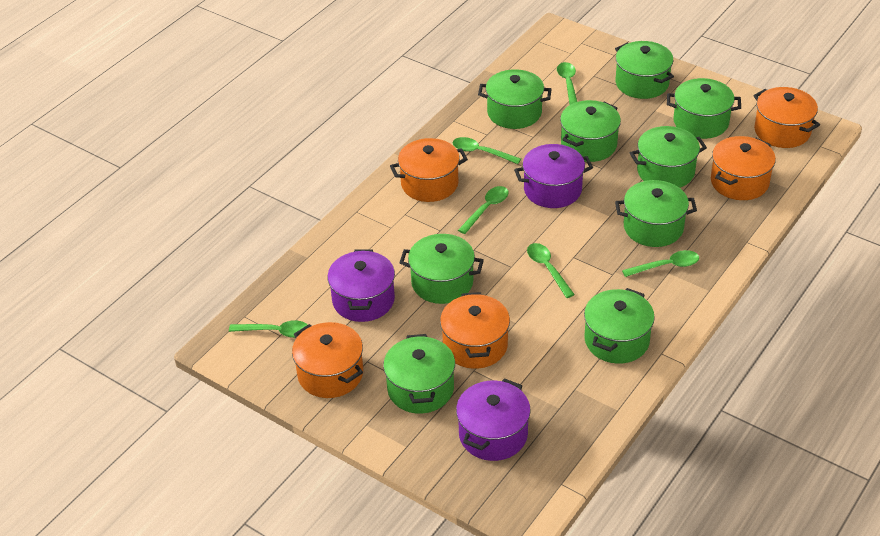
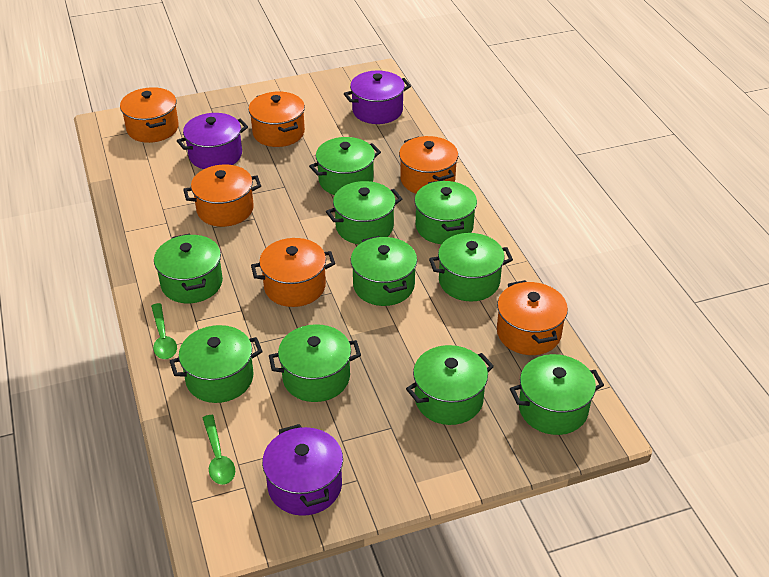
green pot: 9 -> 10
green spoon: 6 -> 2
orange pot: 5 -> 6

